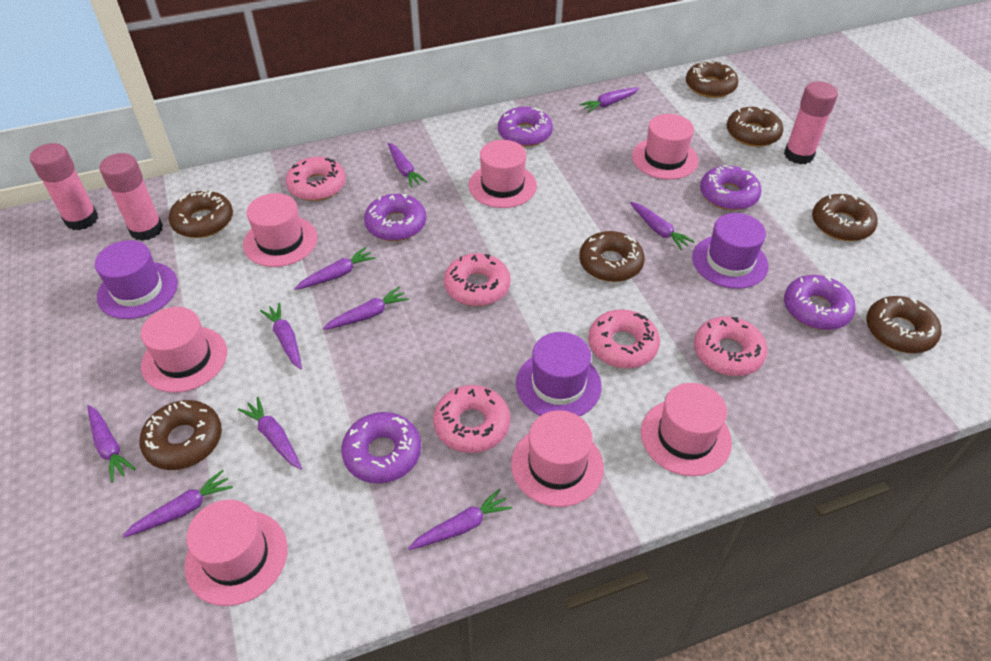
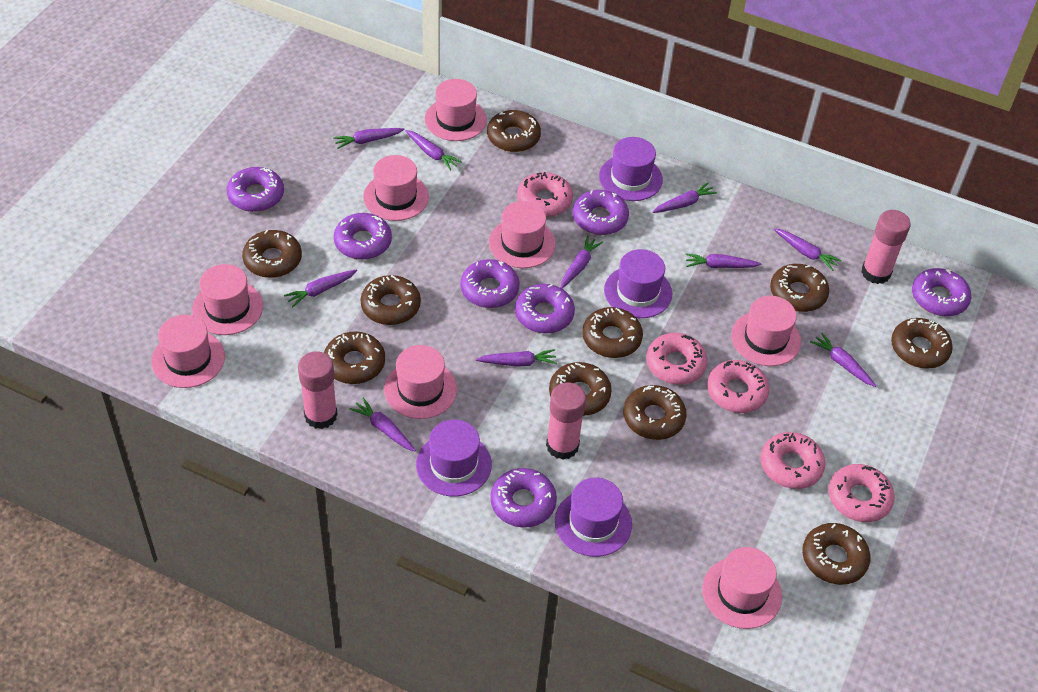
brown donut: 7 -> 10
pink hat: 7 -> 8
purple donut: 5 -> 7
purple hat: 3 -> 4

